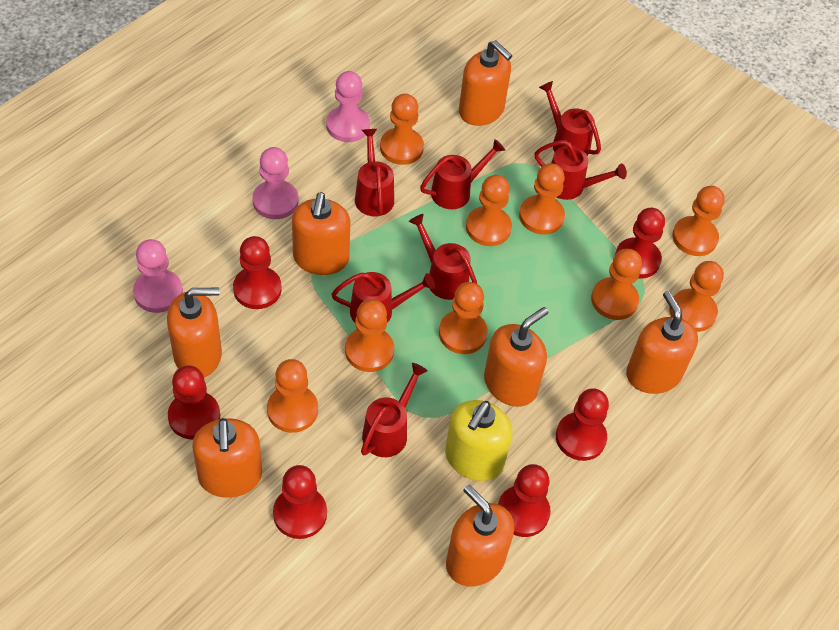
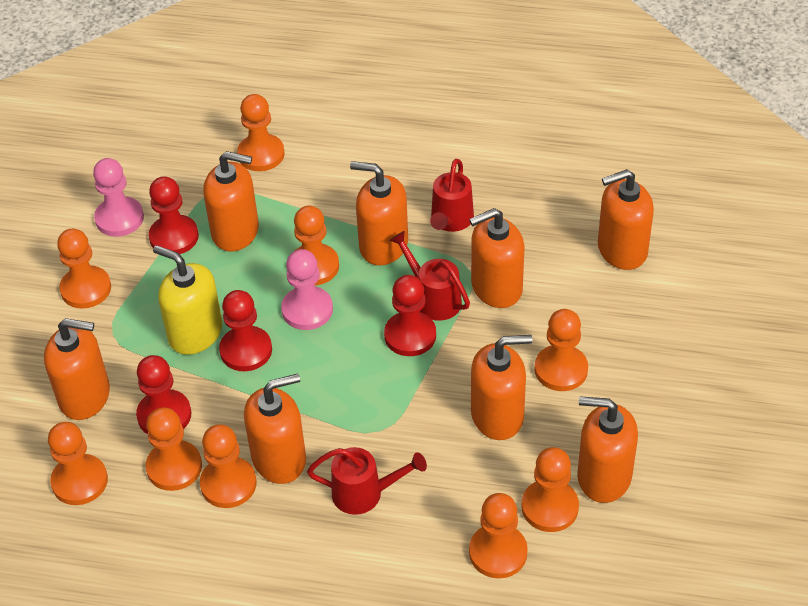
orange soap dispenser: 7 -> 8
pink pawn: 3 -> 2
red pawn: 6 -> 4
red watering can: 7 -> 3

